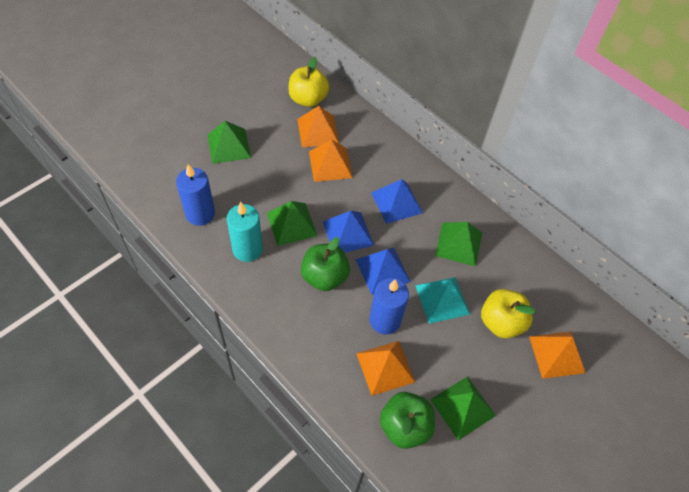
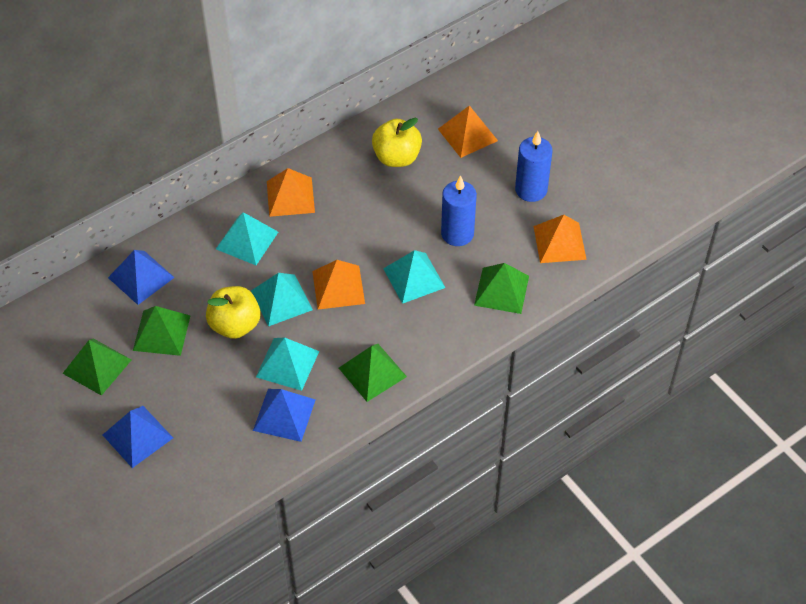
green apple: 2 -> 0
turquoise candle: 1 -> 0
turquoise pyramid: 1 -> 4

